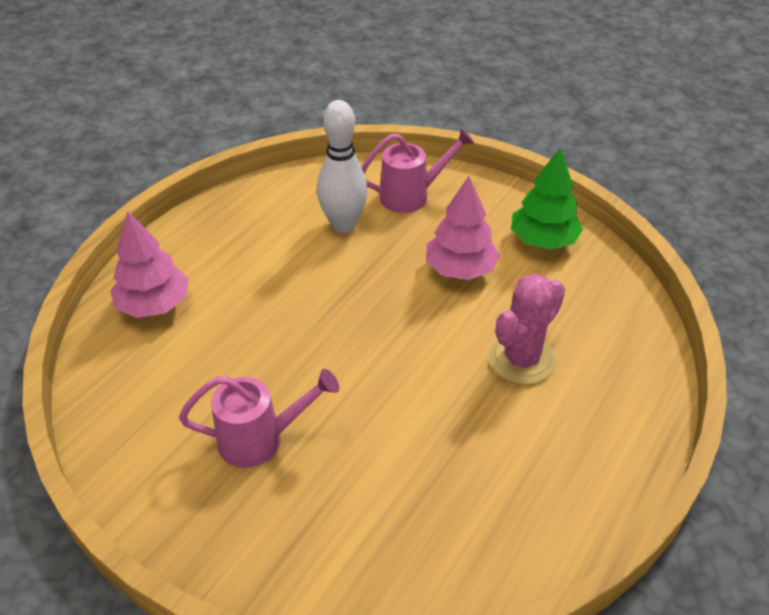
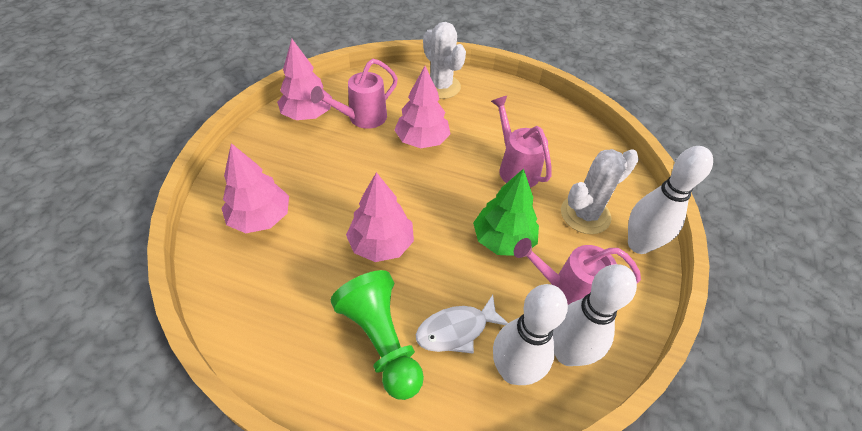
green pawn: 0 -> 1
pink cactus: 1 -> 0
pink tree: 2 -> 4
pink watering can: 2 -> 3
white bowling pin: 1 -> 3
white cactus: 0 -> 2
white fish: 0 -> 1

